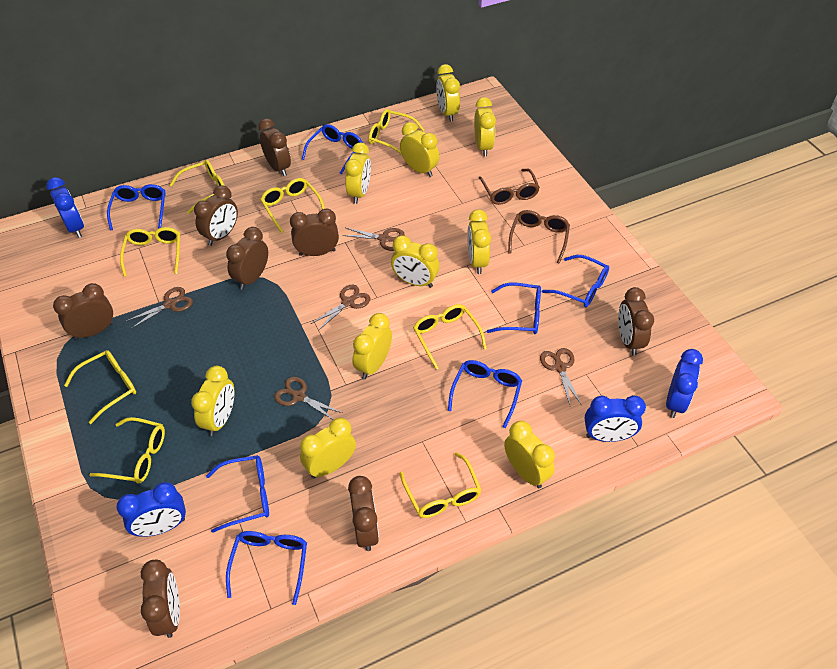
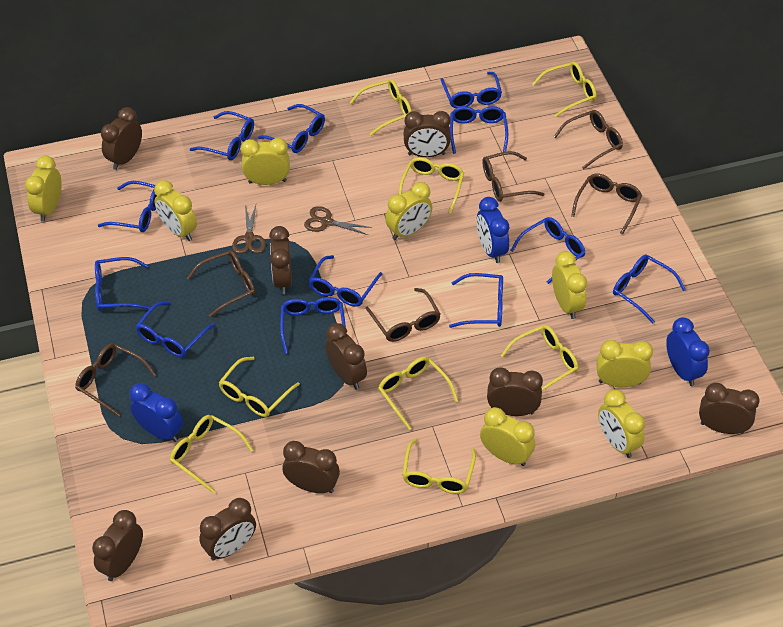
blue clock: 4 -> 3
blue glasses: 7 -> 12
brown clock: 8 -> 9
brown glasses: 2 -> 6
brown scissors: 5 -> 2
yellow clock: 10 -> 8

